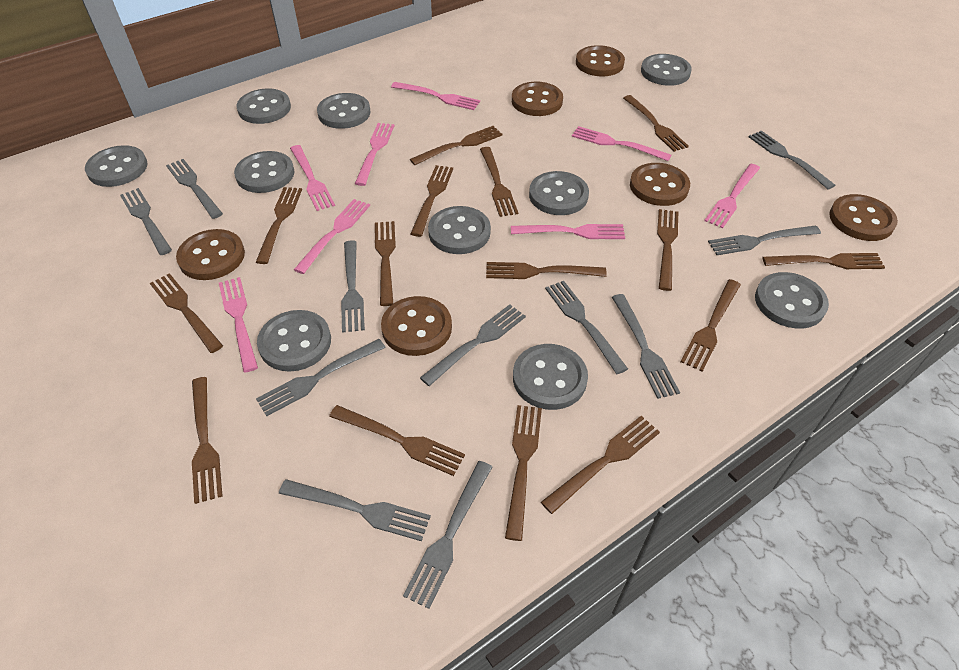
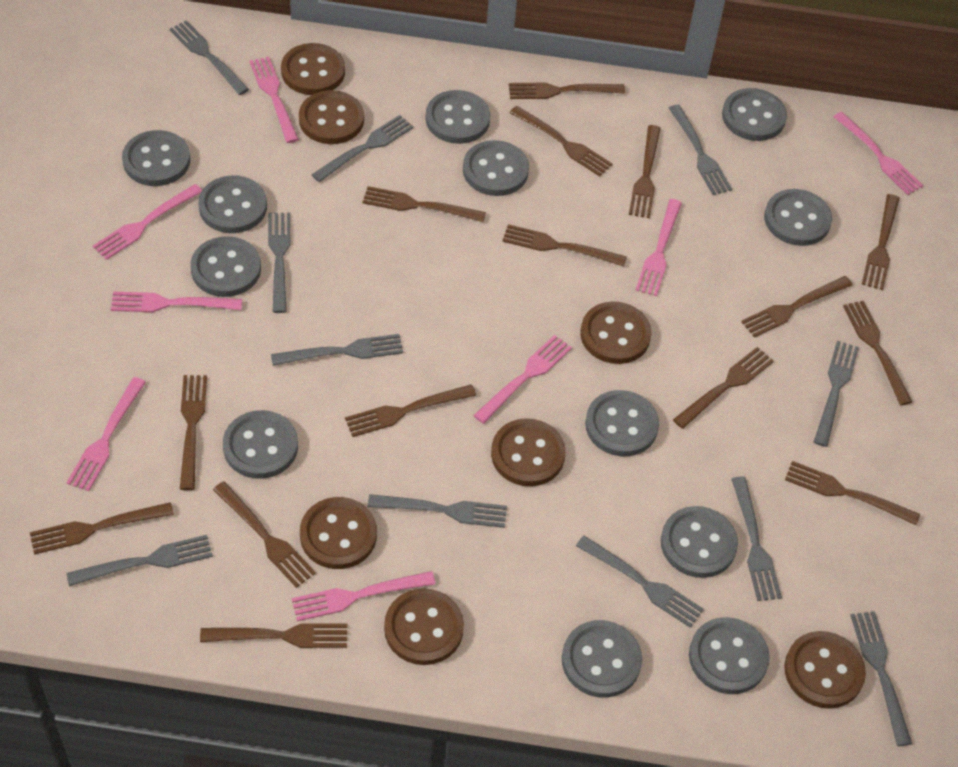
brown button: 6 -> 7
grey button: 10 -> 12

